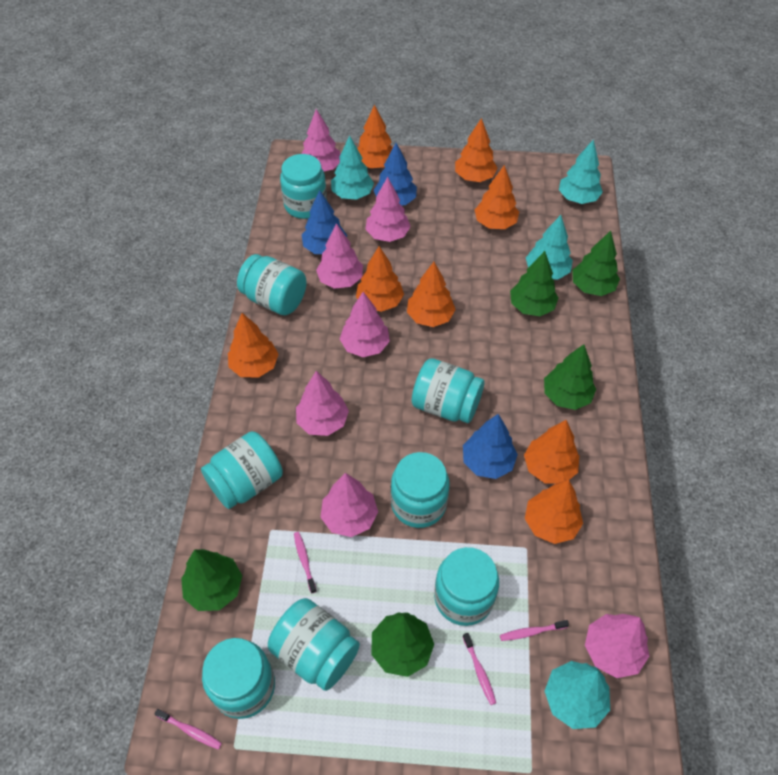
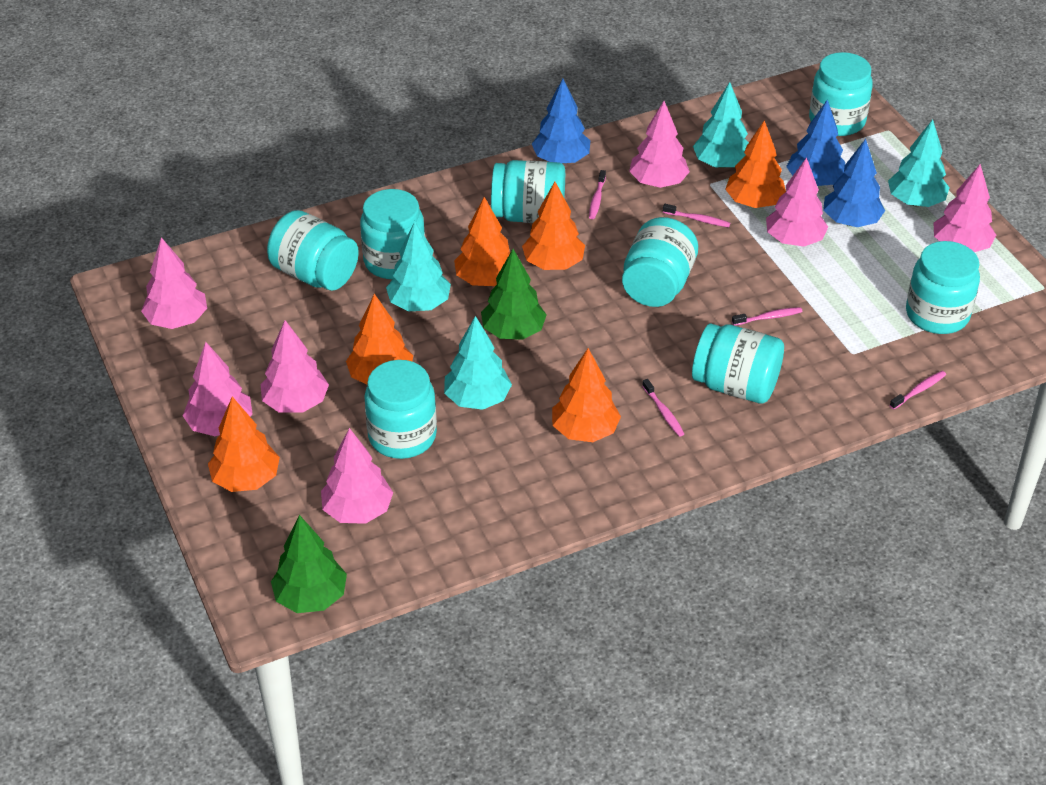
green tree: 5 -> 2
orange tree: 8 -> 6
pink toothbrush: 4 -> 5

